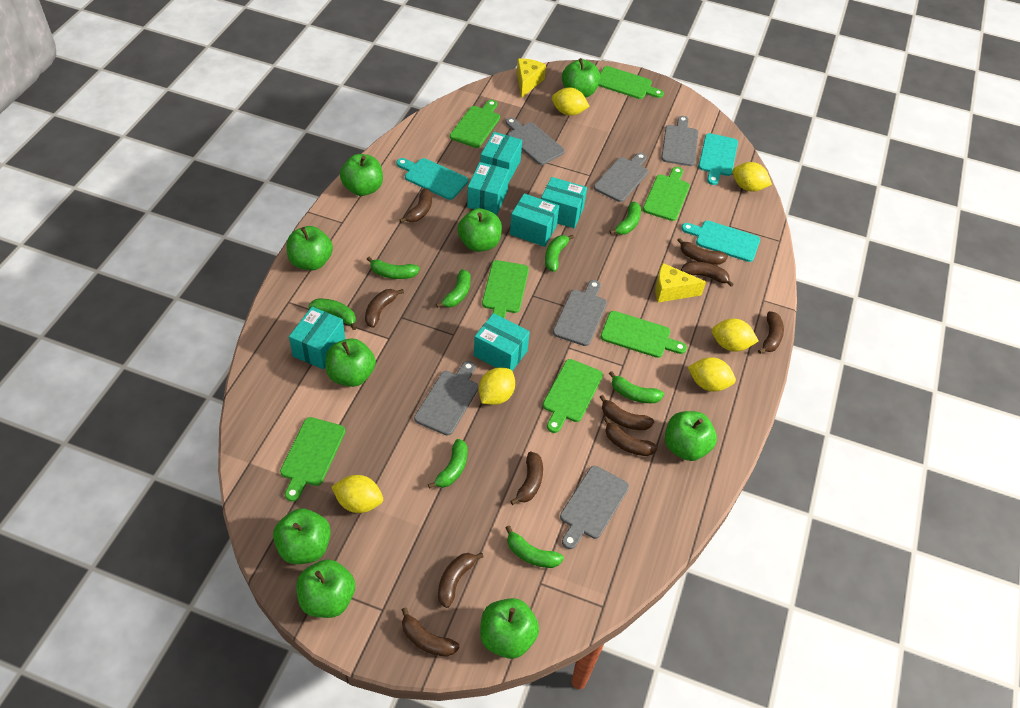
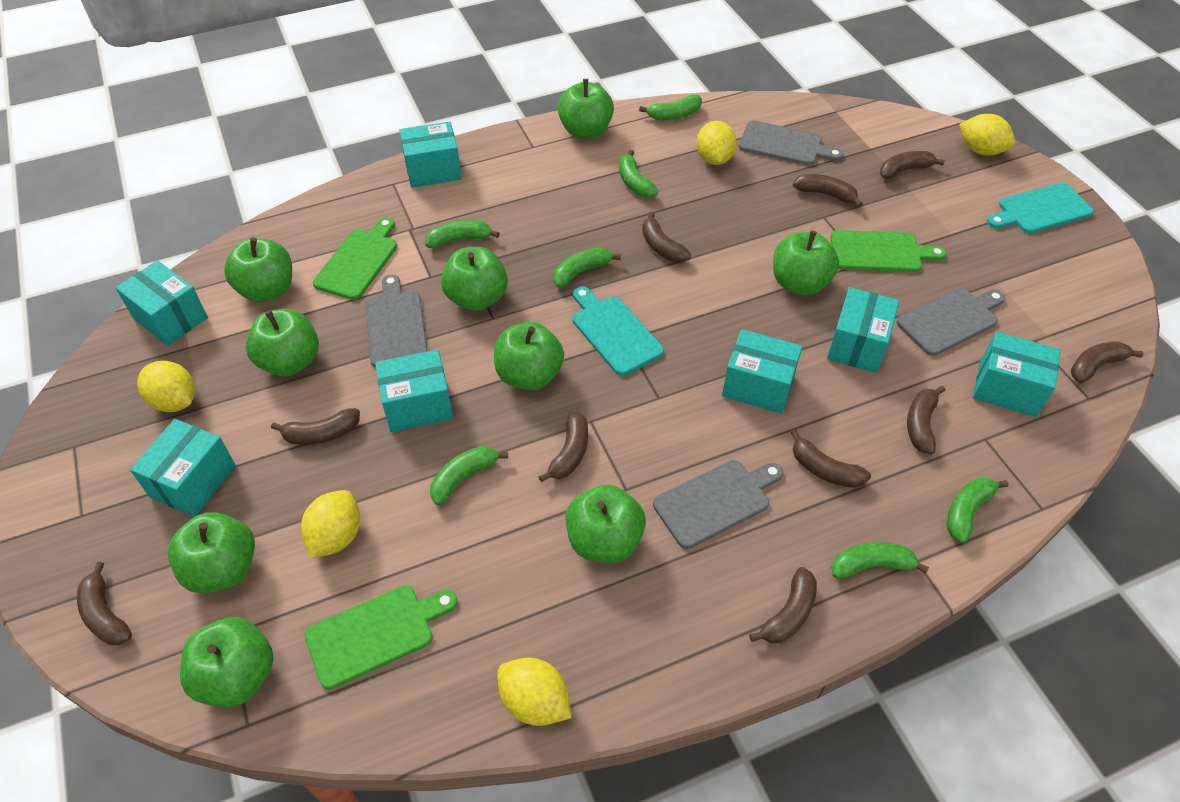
green banana: 8 -> 7
green cutting board: 7 -> 3
grey cutting board: 6 -> 4
turquoise box: 6 -> 7
turquoise cutting board: 3 -> 2
yellow cheese: 2 -> 0
yellow lemon: 6 -> 5

